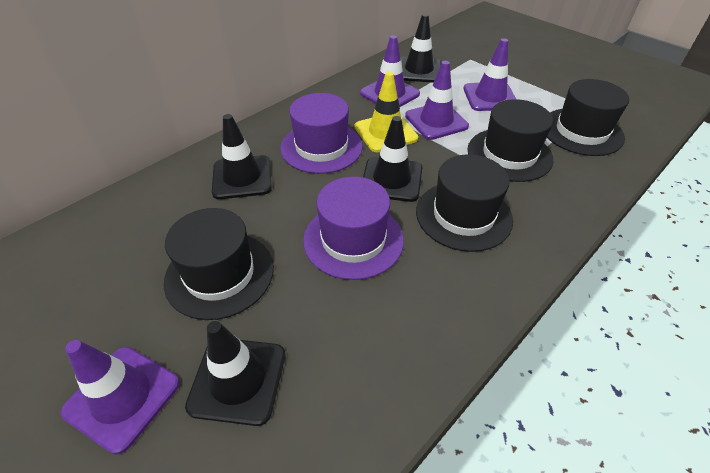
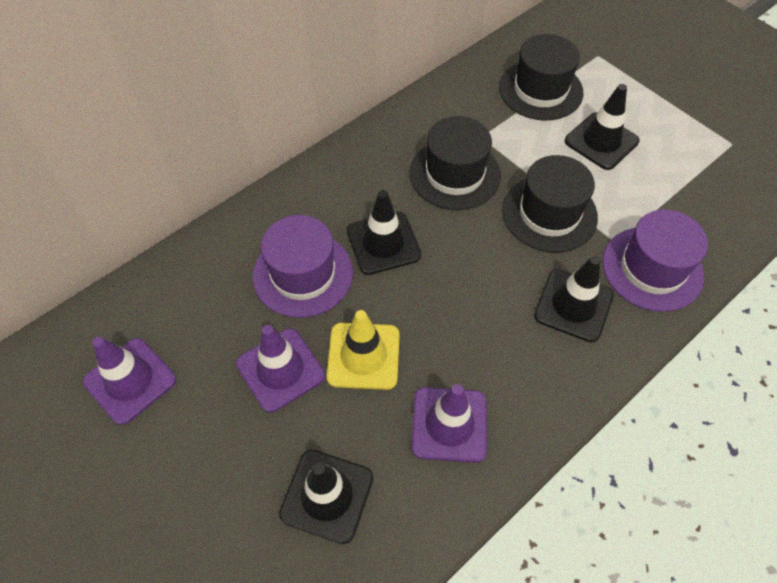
black hat: 4 -> 3
purple traffic cone: 4 -> 3

